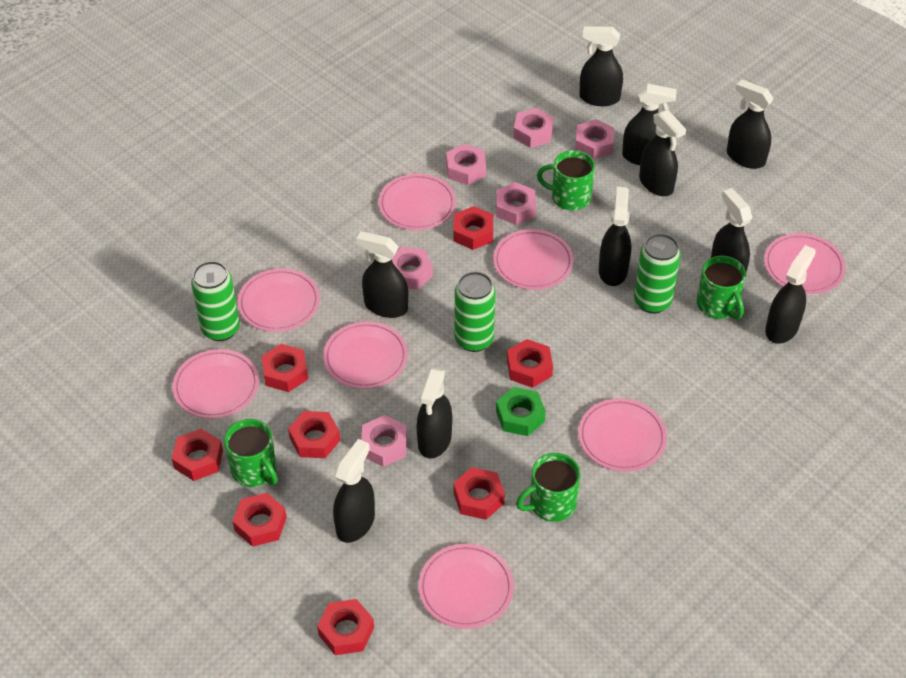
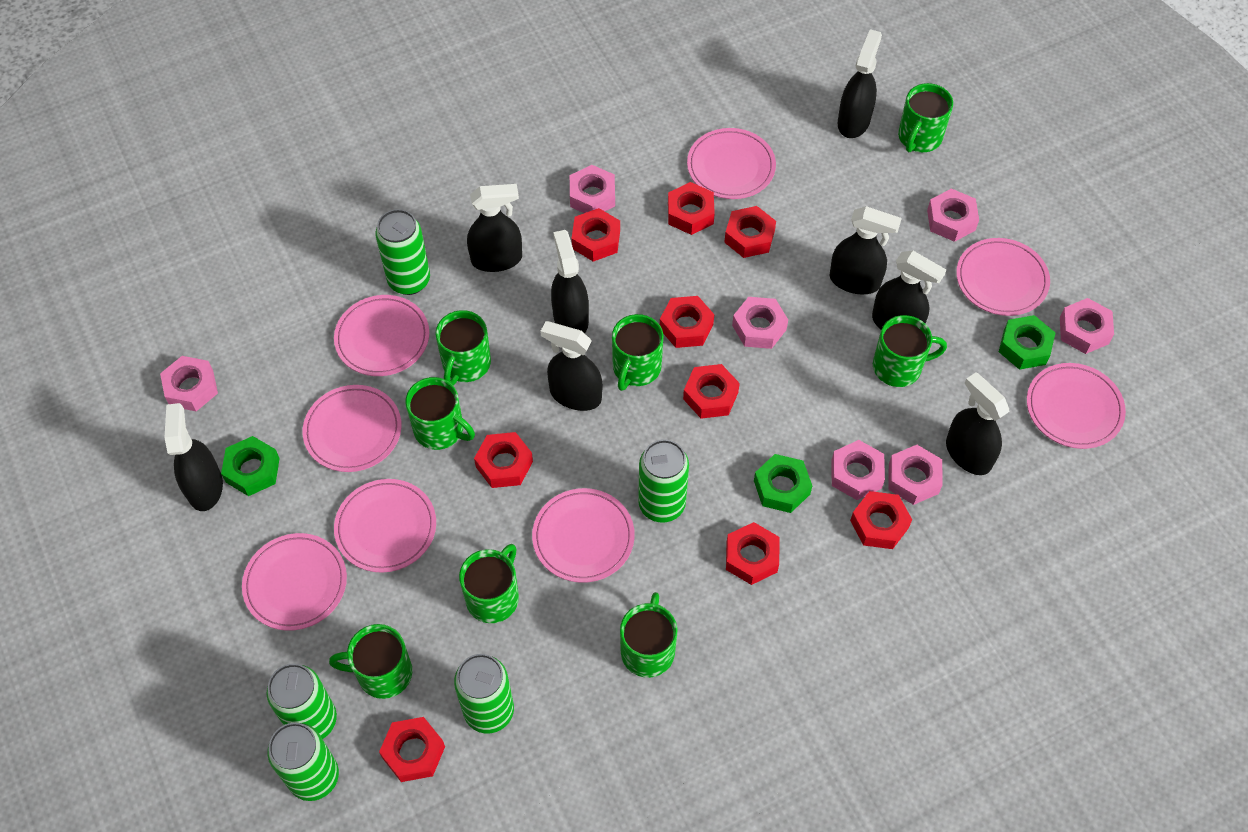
black spray bottle: 10 -> 8
green can: 3 -> 5
green mug: 4 -> 8
green nut: 1 -> 3
pink nut: 6 -> 7
red nut: 8 -> 9

